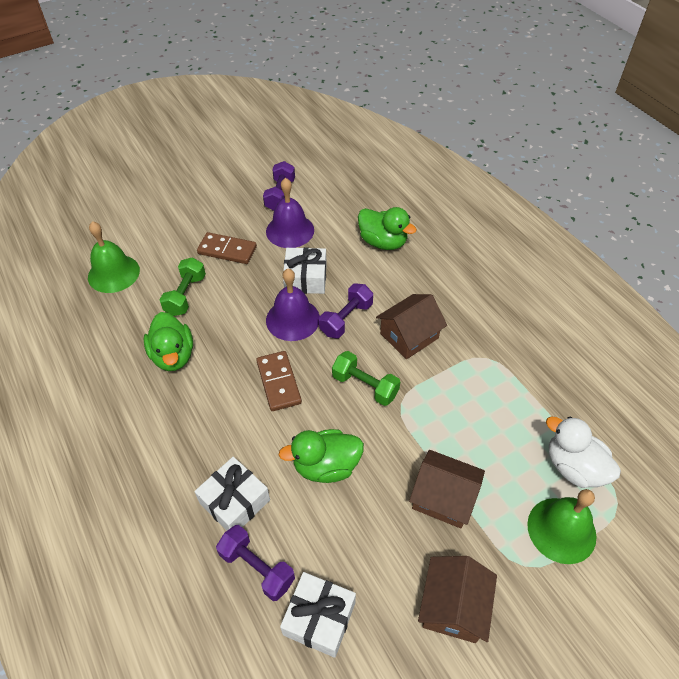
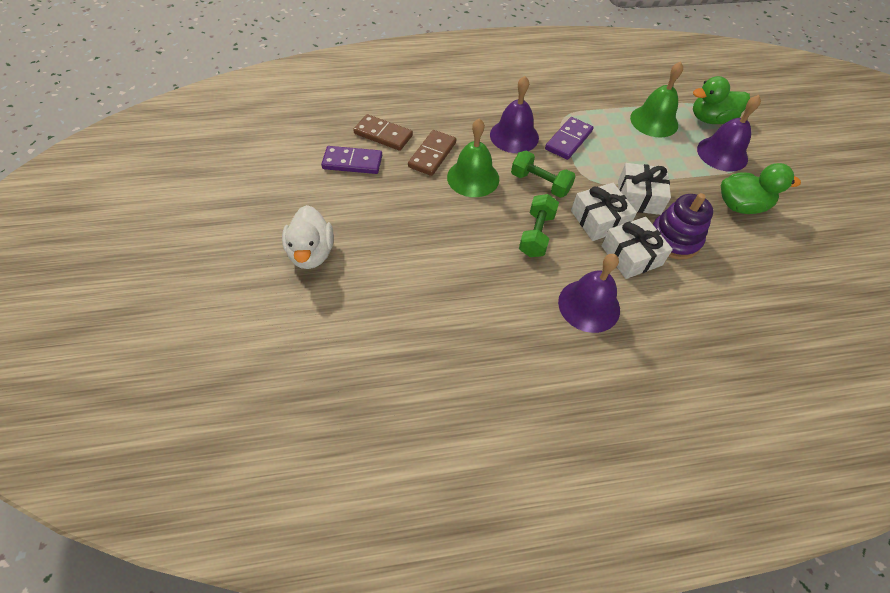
brown house: 3 -> 0
green duck: 3 -> 2
purple bell: 2 -> 3
purple domino: 0 -> 2
purple dumbbell: 3 -> 0
purple stacking toy: 0 -> 1

